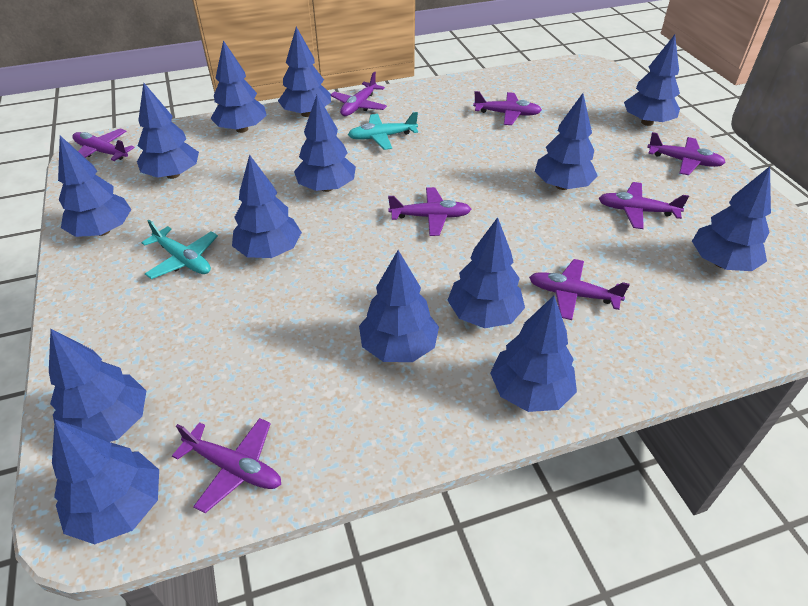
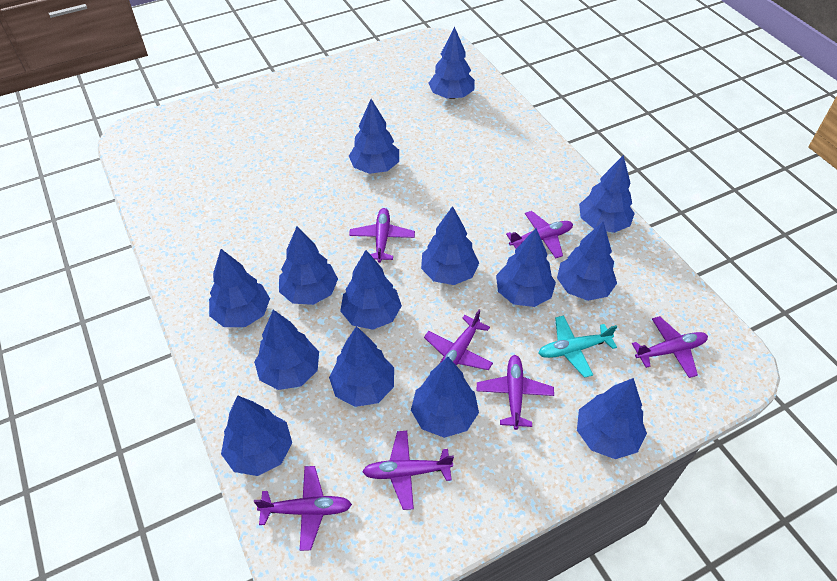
purple plane: 8 -> 7
turquoise plane: 2 -> 1

